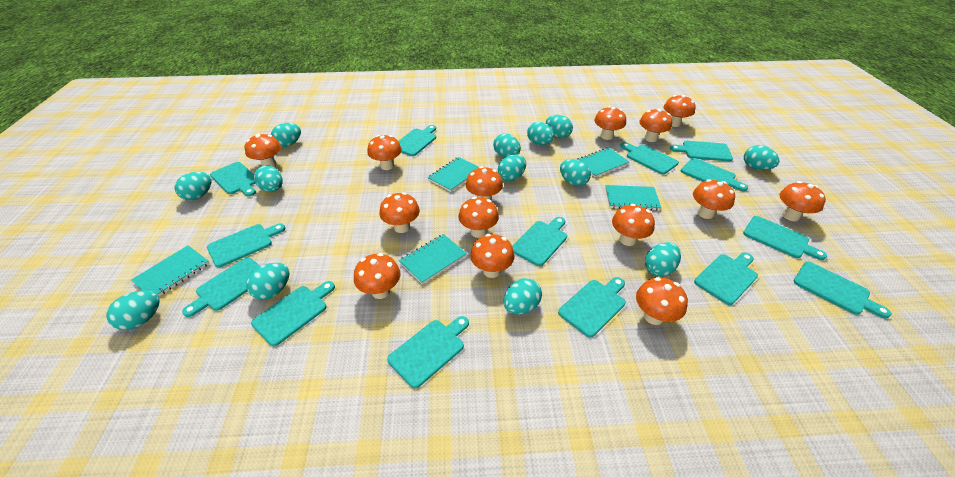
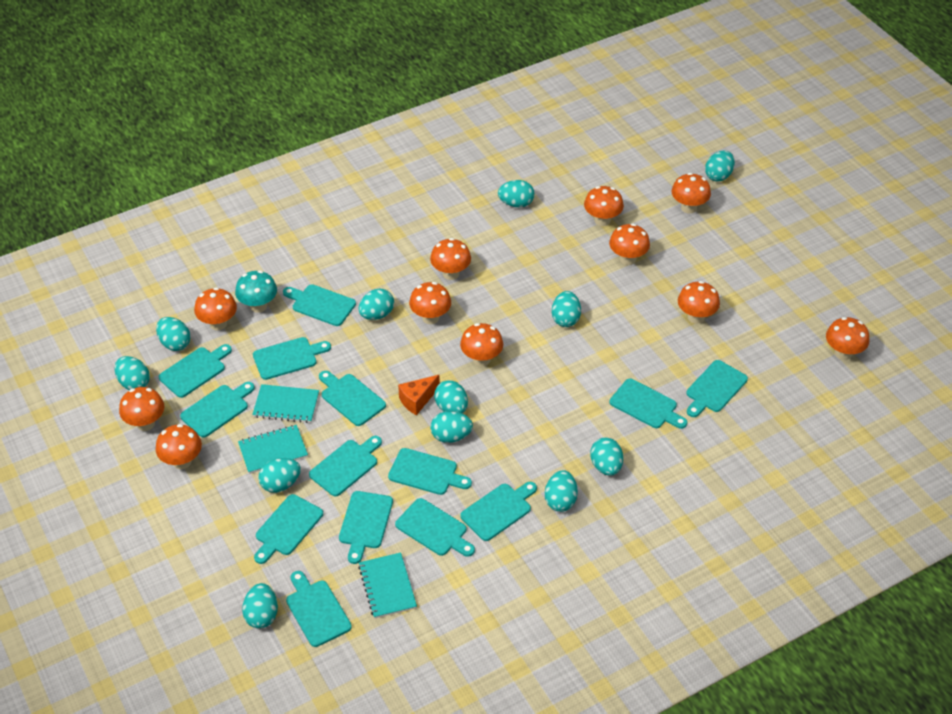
orange cheese: 0 -> 1
orange mushroom: 14 -> 11
turquoise egg: 13 -> 12
turquoise mushroom: 0 -> 1
turquoise notebook: 5 -> 3

